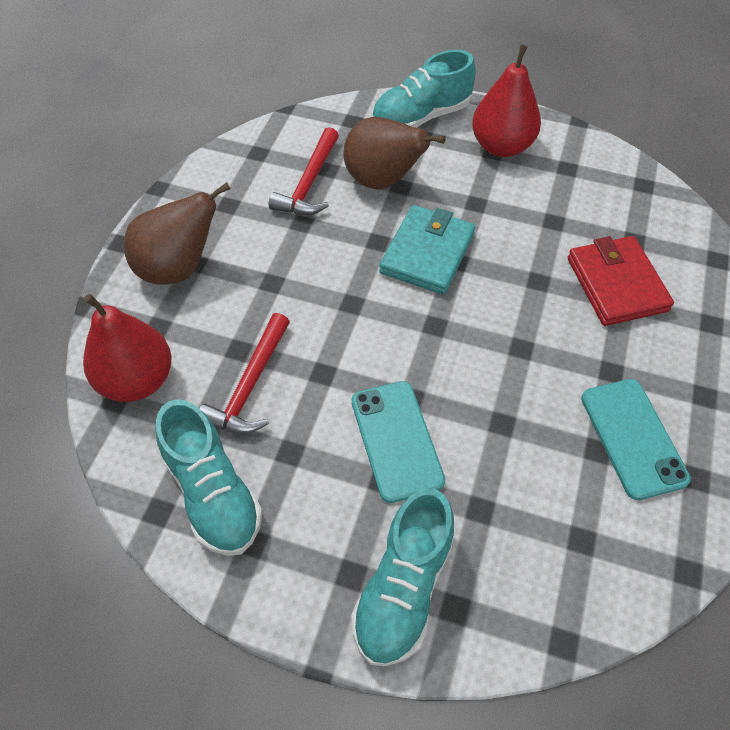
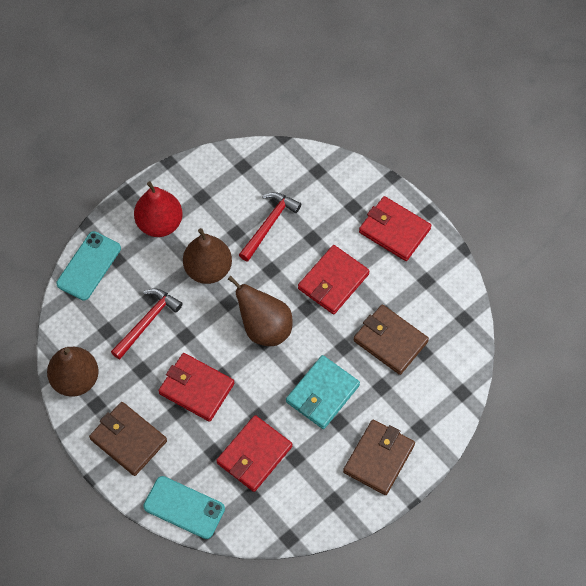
brown pear: 2 -> 3
brown wallet: 0 -> 3
red pear: 2 -> 1
red wallet: 1 -> 4
turquoise shoe: 3 -> 0

